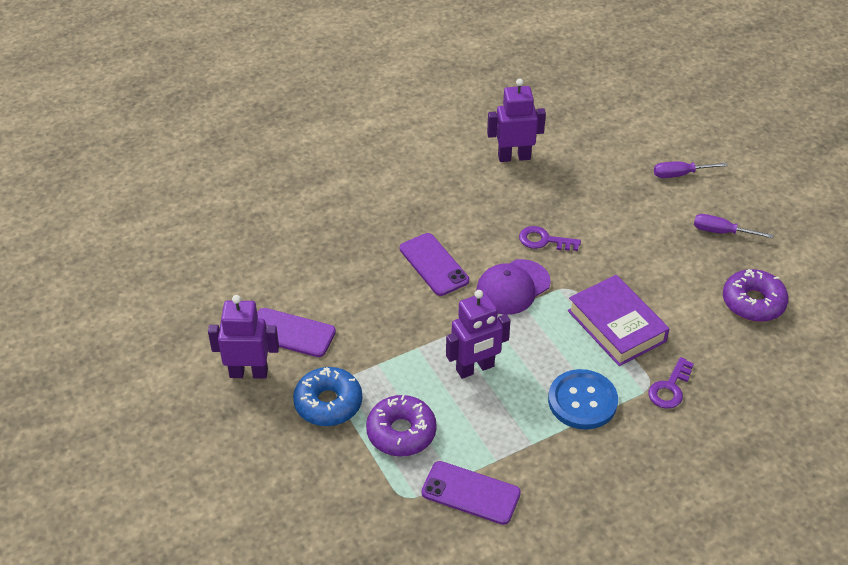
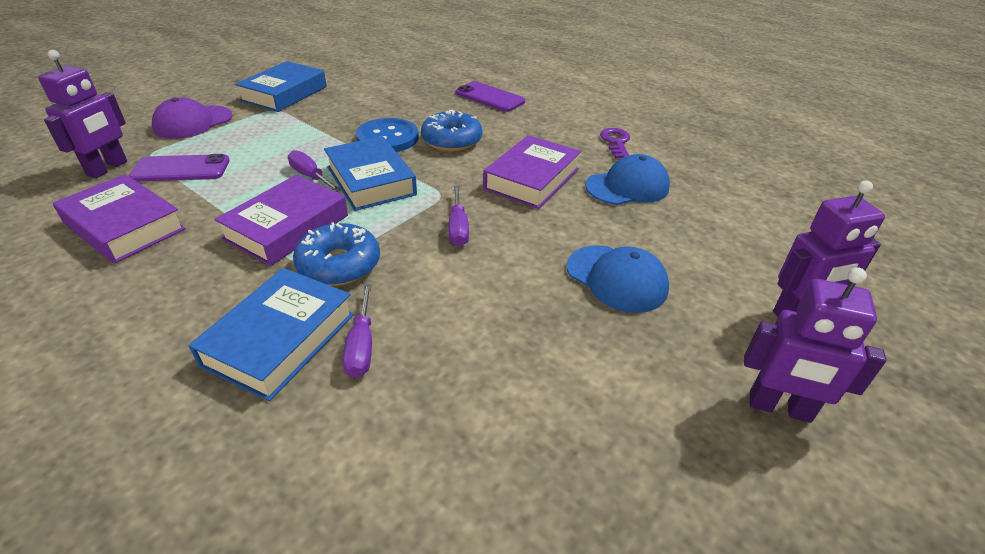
blue book: 0 -> 3
blue cap: 0 -> 2
blue donut: 1 -> 2
purple book: 1 -> 3
purple donut: 2 -> 0
purple key: 2 -> 1
purple phone: 3 -> 2
purple screwdriver: 2 -> 3

